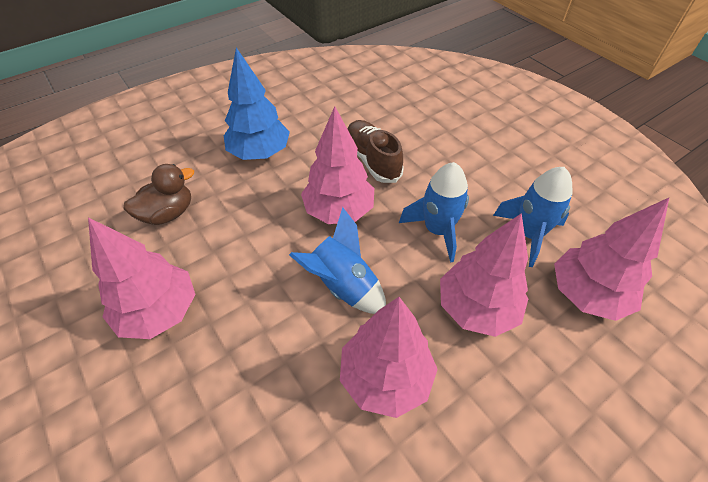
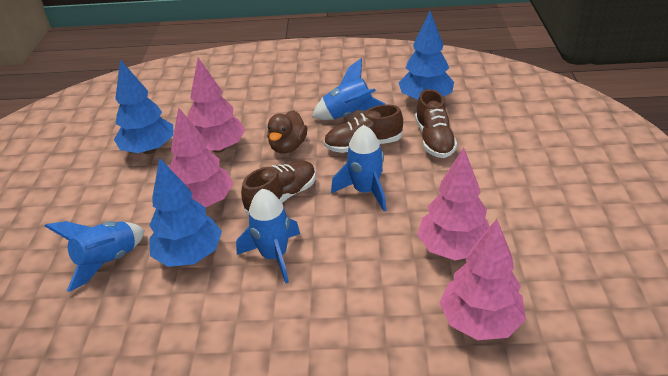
blue rocket: 3 -> 4
blue tree: 1 -> 3
brown shoe: 1 -> 3
pink tree: 5 -> 4

